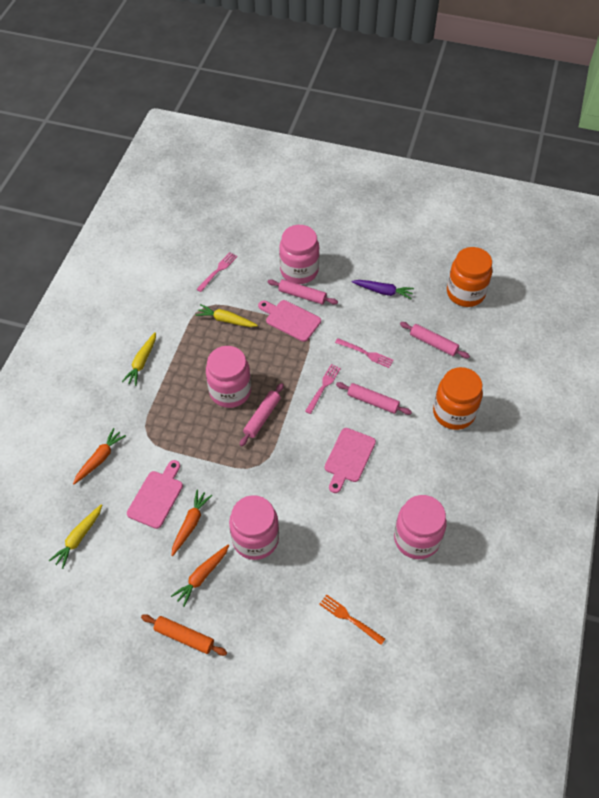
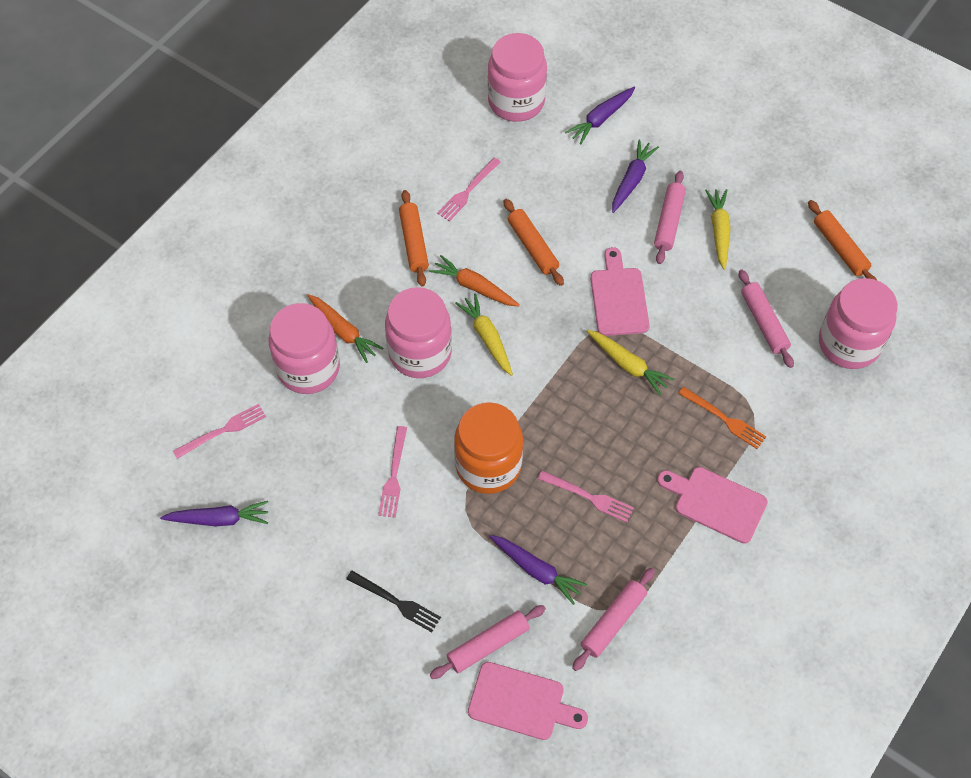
black fork: 0 -> 1
orange carrot: 3 -> 2
orange jar: 2 -> 1
orange rolling pin: 1 -> 3
pink fork: 3 -> 4
purple carrot: 1 -> 4

